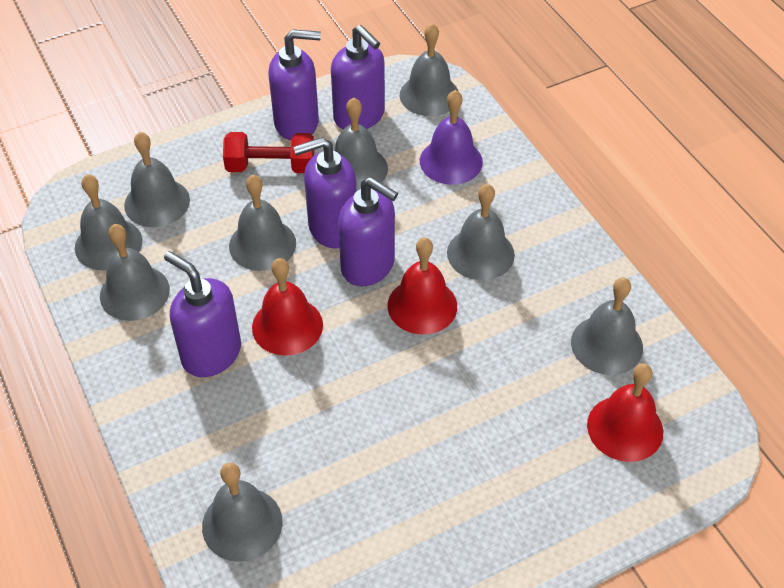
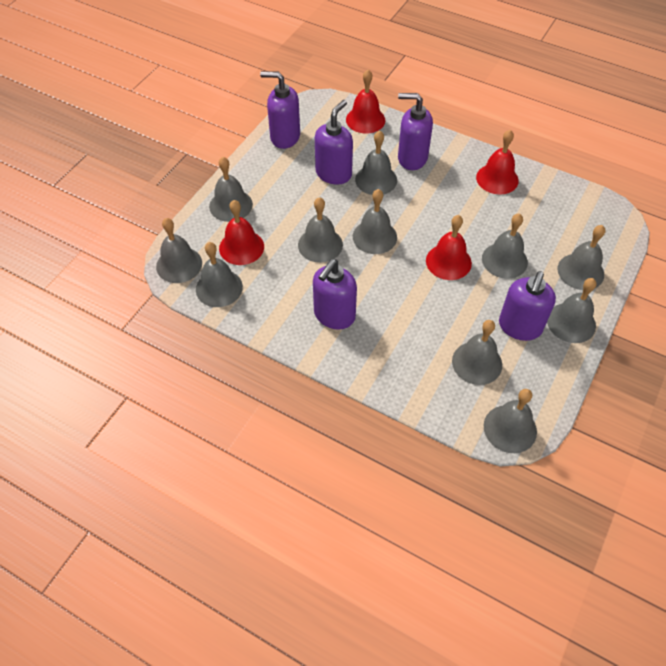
grey bell: 9 -> 11
purple bell: 1 -> 0
red bell: 3 -> 4
red dumbbell: 1 -> 0

